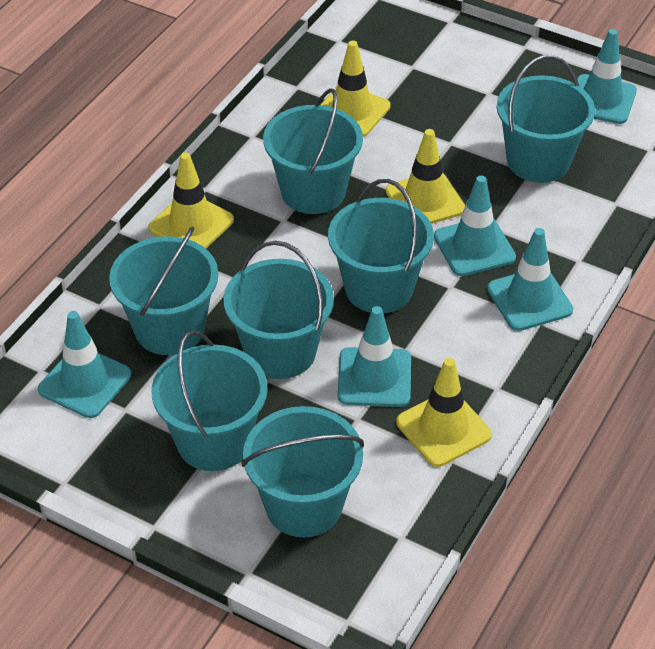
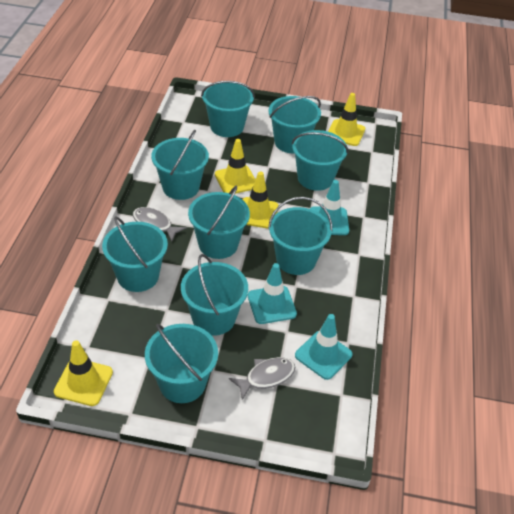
grey fish: 0 -> 2
turquoise bucket: 7 -> 9
turquoise traffic cone: 5 -> 3

